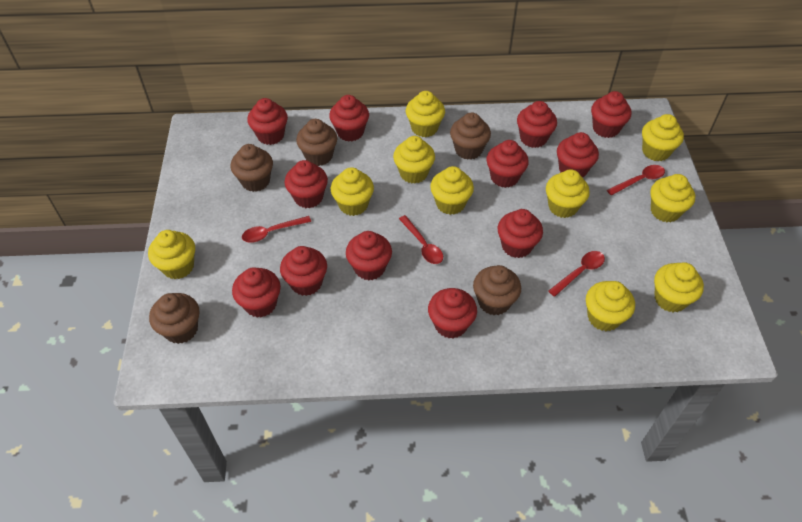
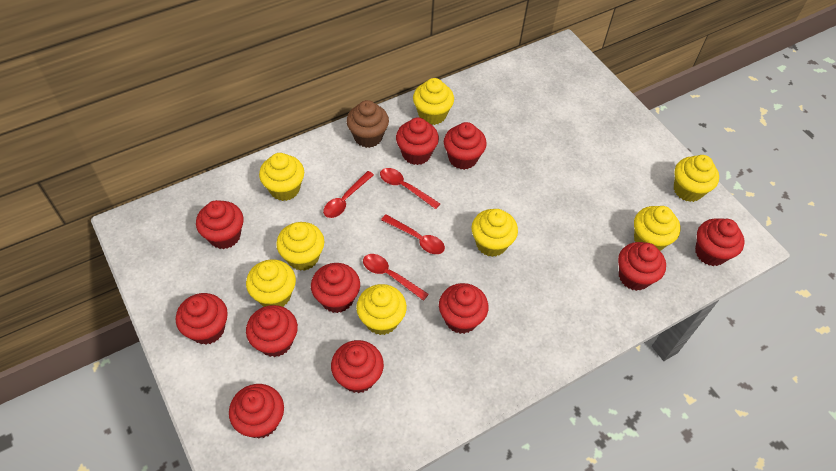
brown cupcake: 5 -> 1
red cupcake: 12 -> 11
yellow cupcake: 10 -> 8

